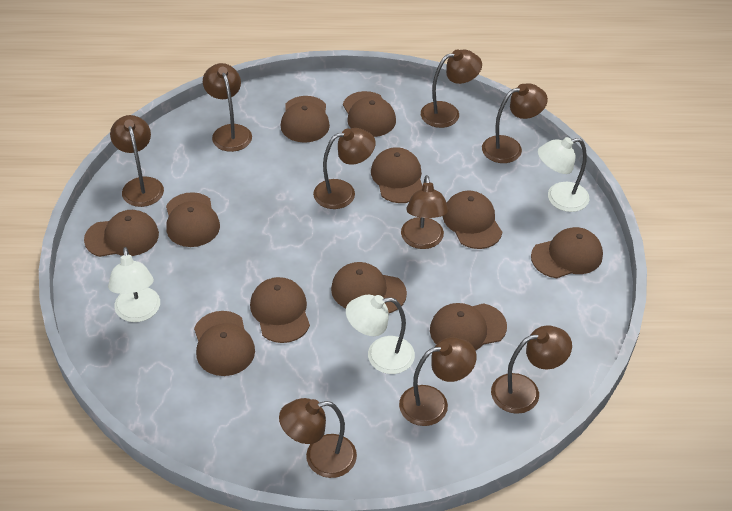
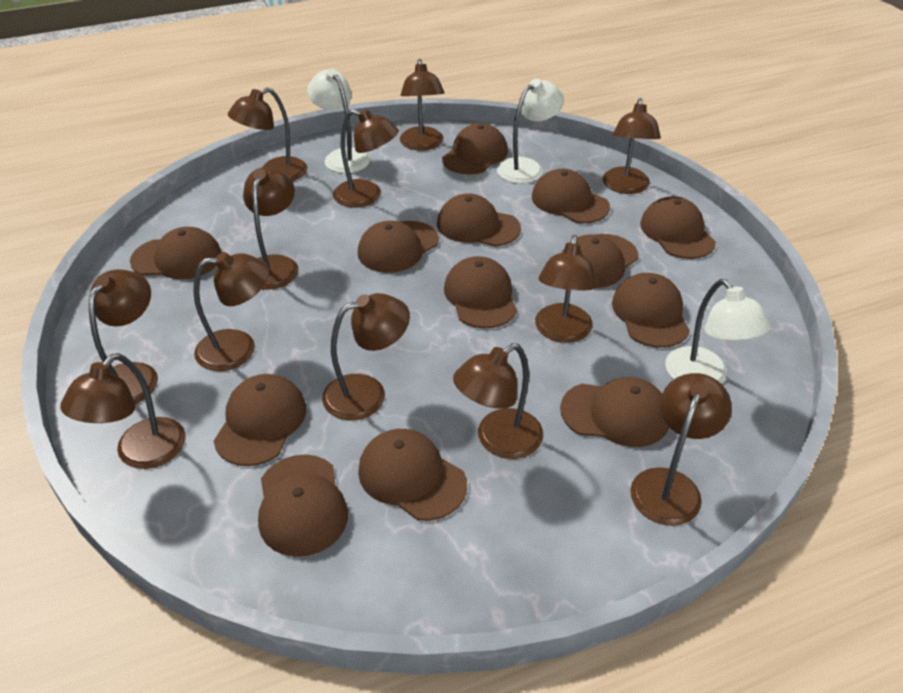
brown cap: 11 -> 13
brown lamp: 9 -> 12

